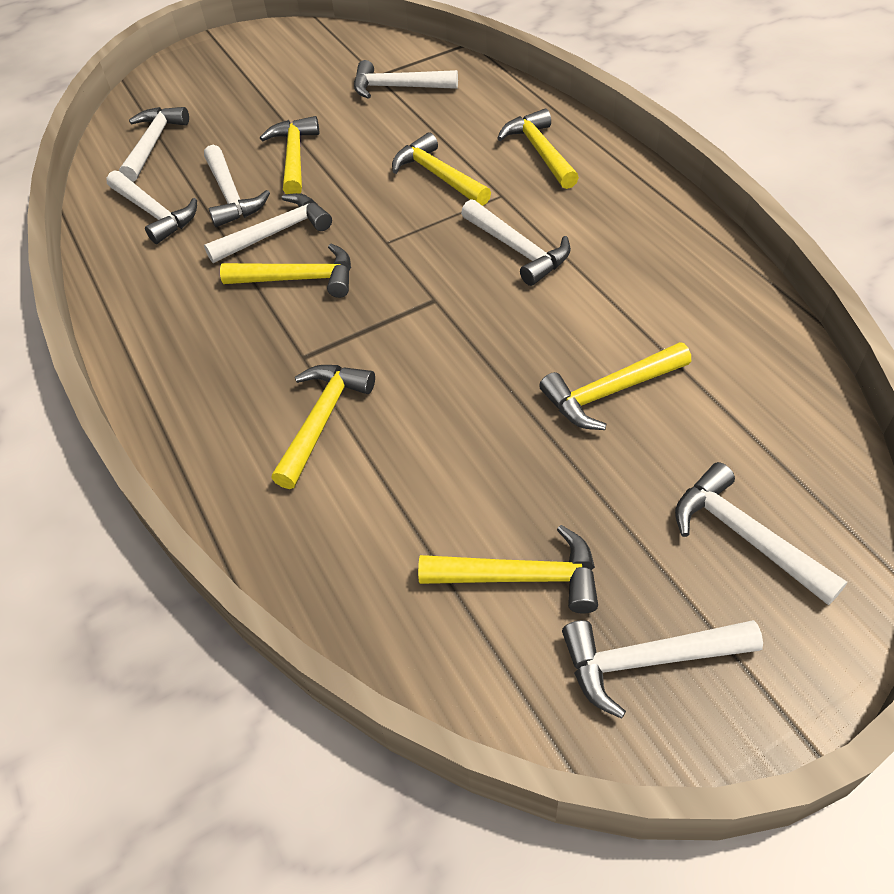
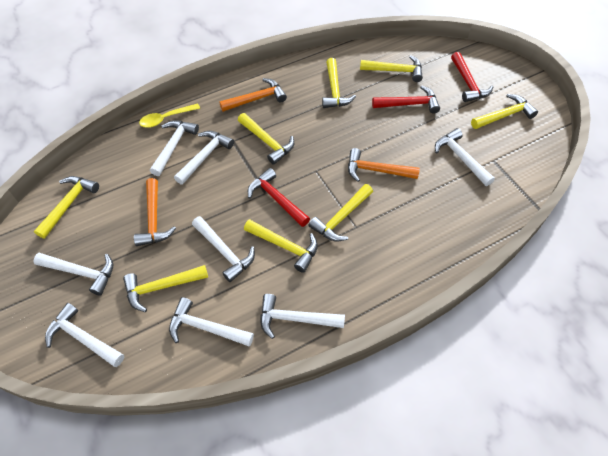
orange hammer: 0 -> 3
red hammer: 0 -> 3
yellow hammer: 7 -> 8
yellow spoon: 0 -> 1

